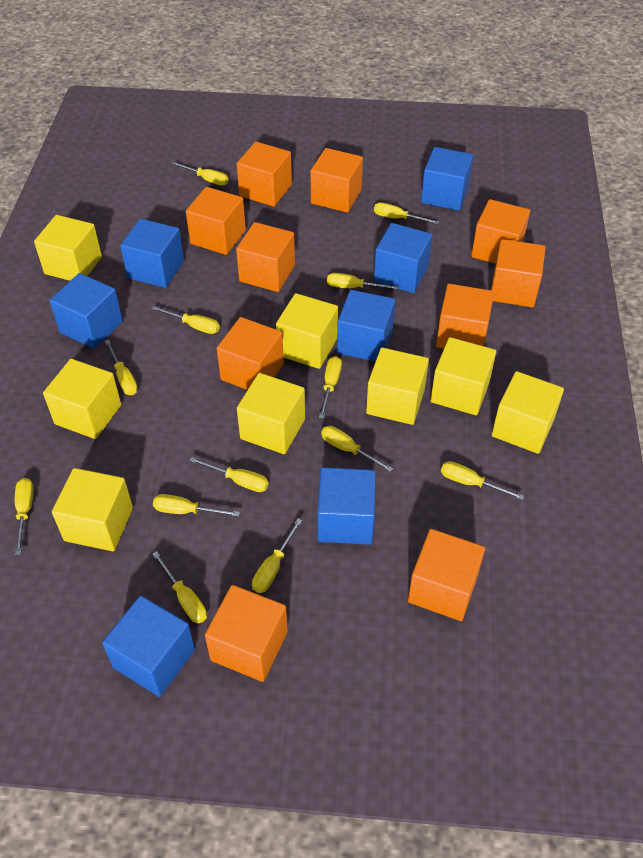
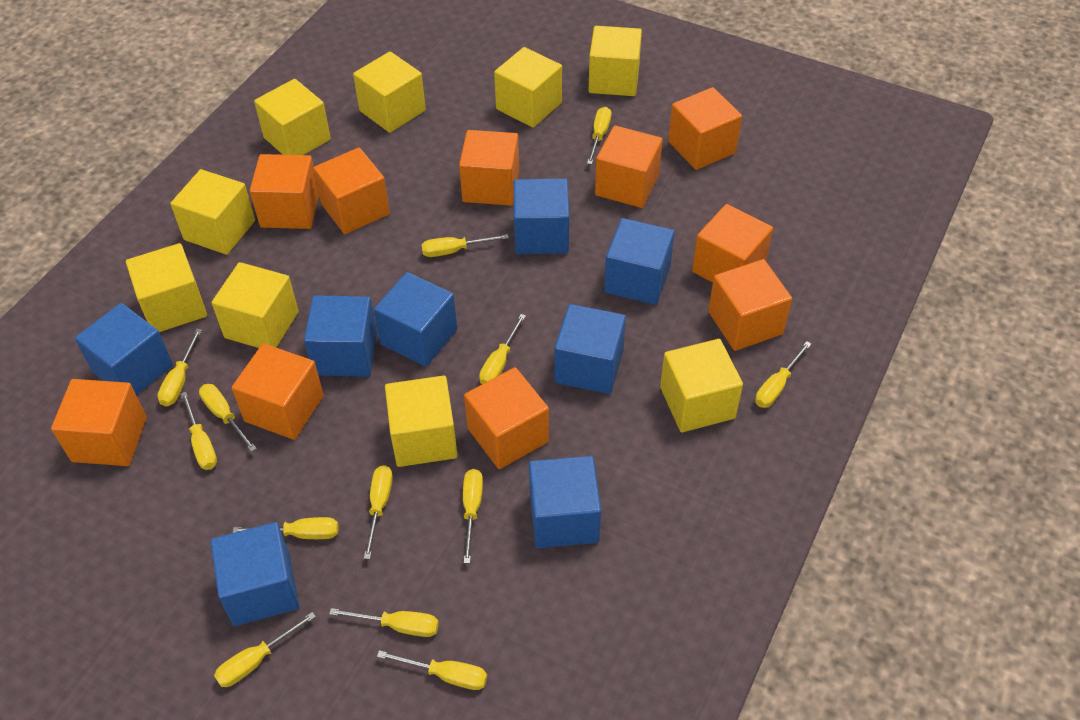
blue cube: 7 -> 8
yellow cube: 8 -> 9

